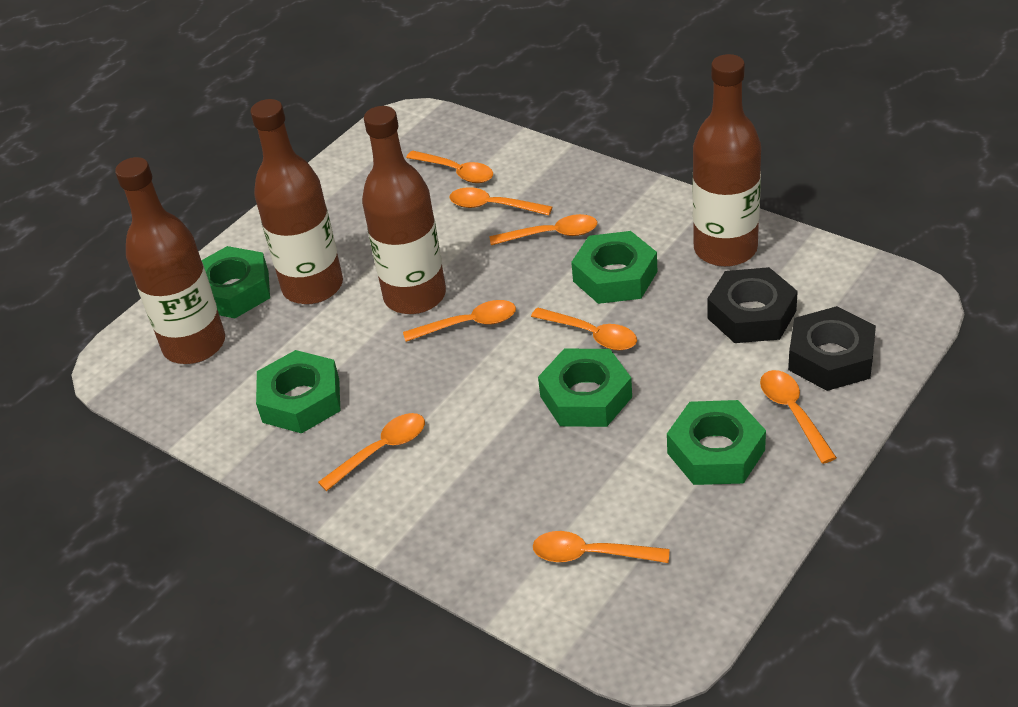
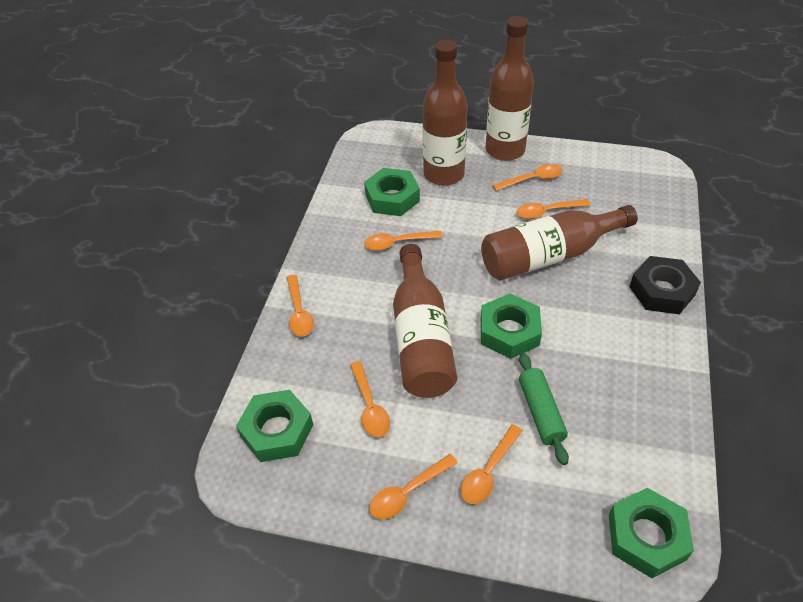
black nut: 2 -> 1
green nut: 5 -> 4
green rolling pin: 0 -> 1
orange spoon: 8 -> 7

